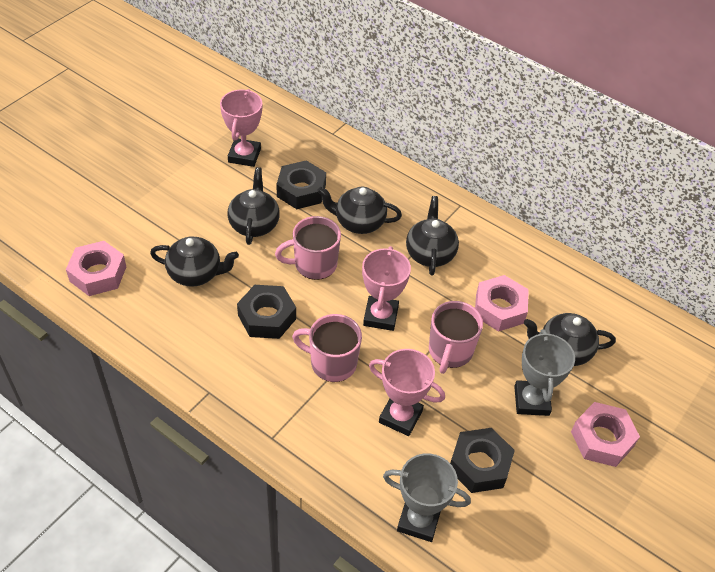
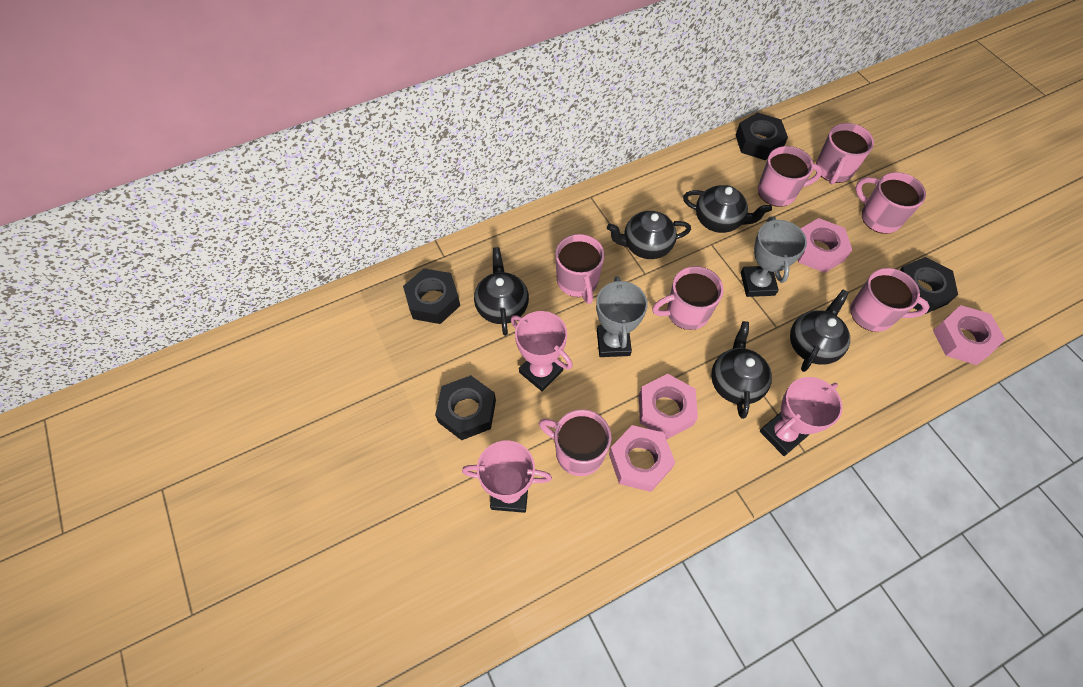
black nut: 3 -> 4
pink mug: 3 -> 7
pink nut: 3 -> 4

